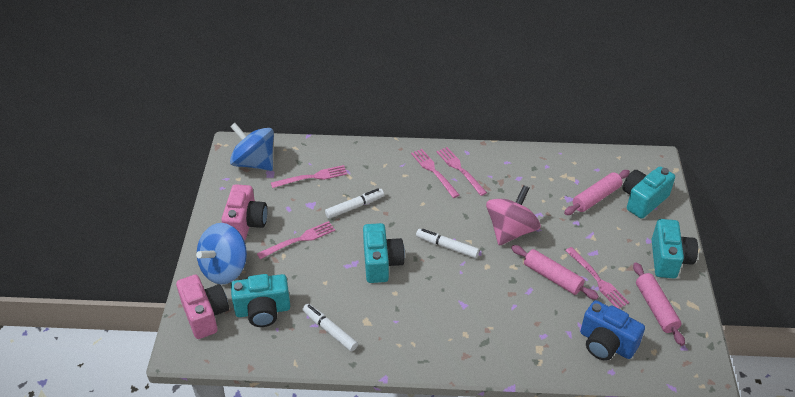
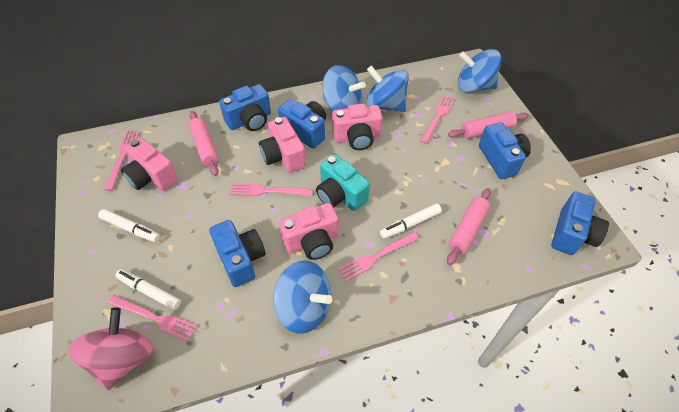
blue camera: 1 -> 5
blue spinning top: 2 -> 4
pink camera: 2 -> 4
turquoise camera: 4 -> 1

